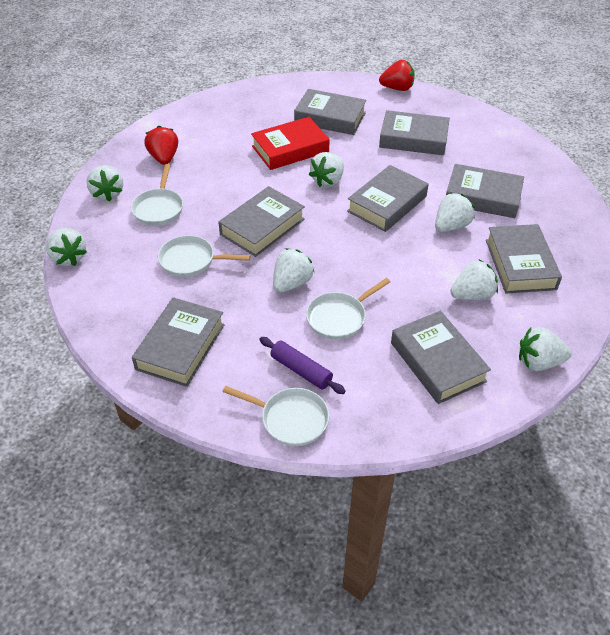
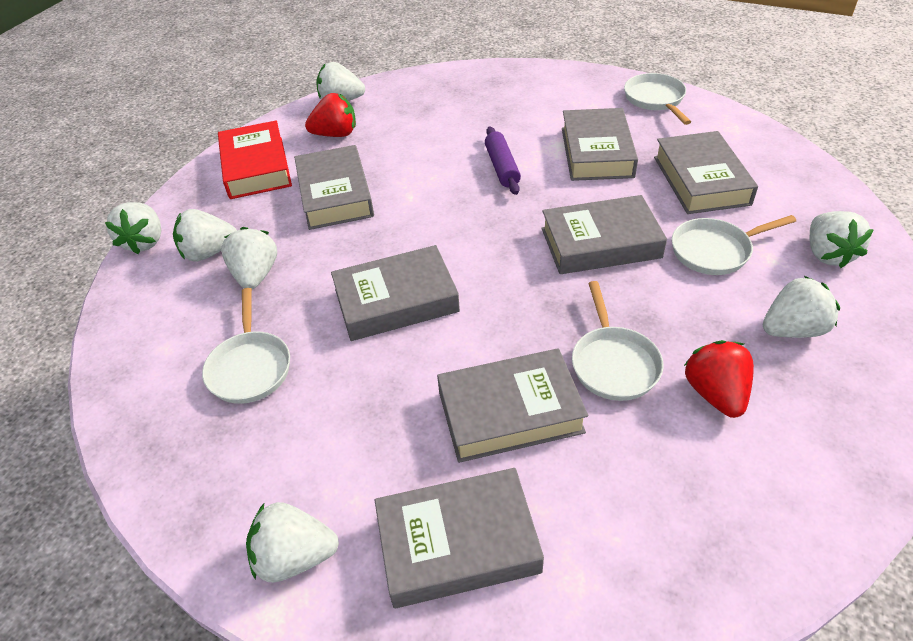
grey book: 8 -> 7

